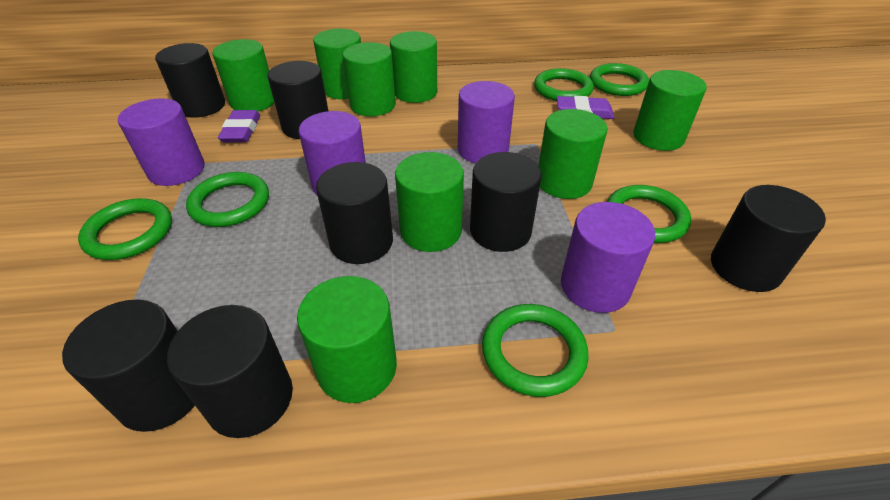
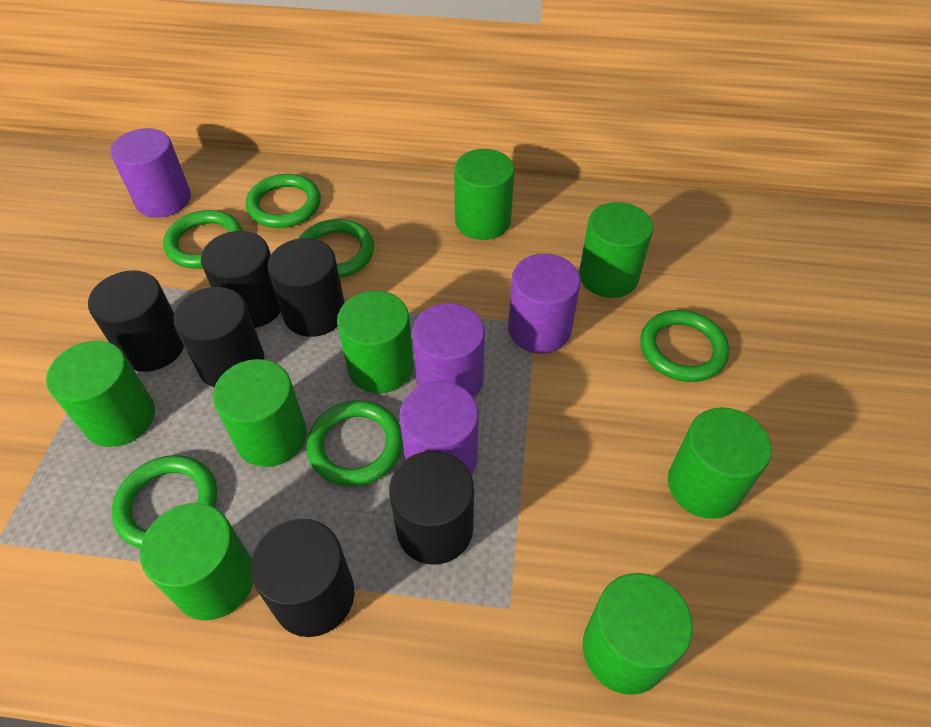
black cylinder: 7 -> 6
purple eraser: 2 -> 0

